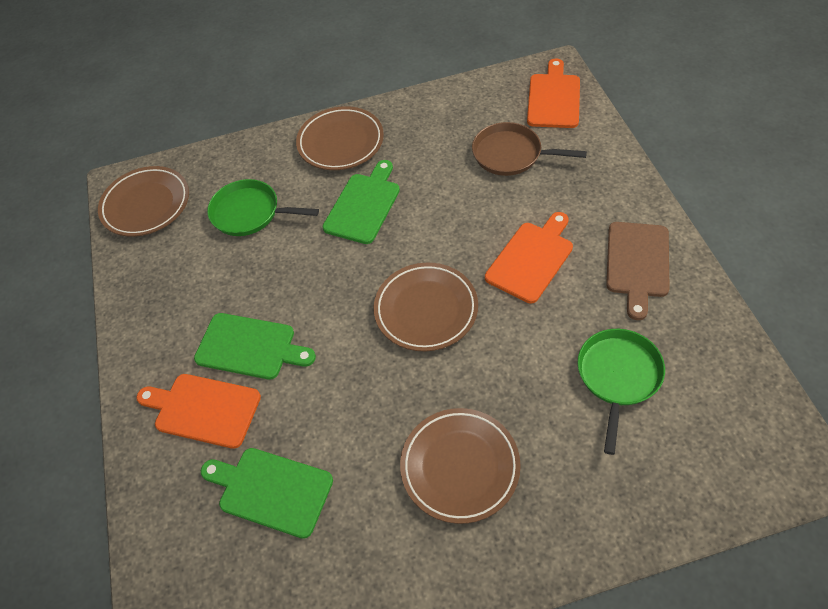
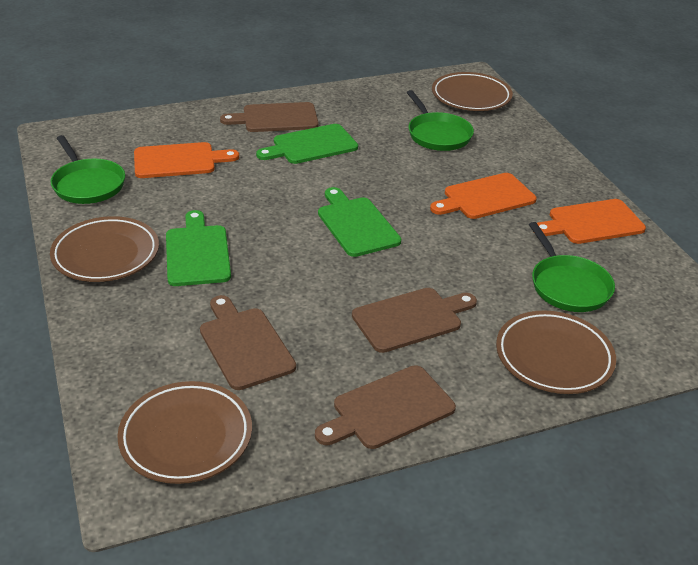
brown cutting board: 1 -> 4
brown pan: 1 -> 0
green pan: 2 -> 3

